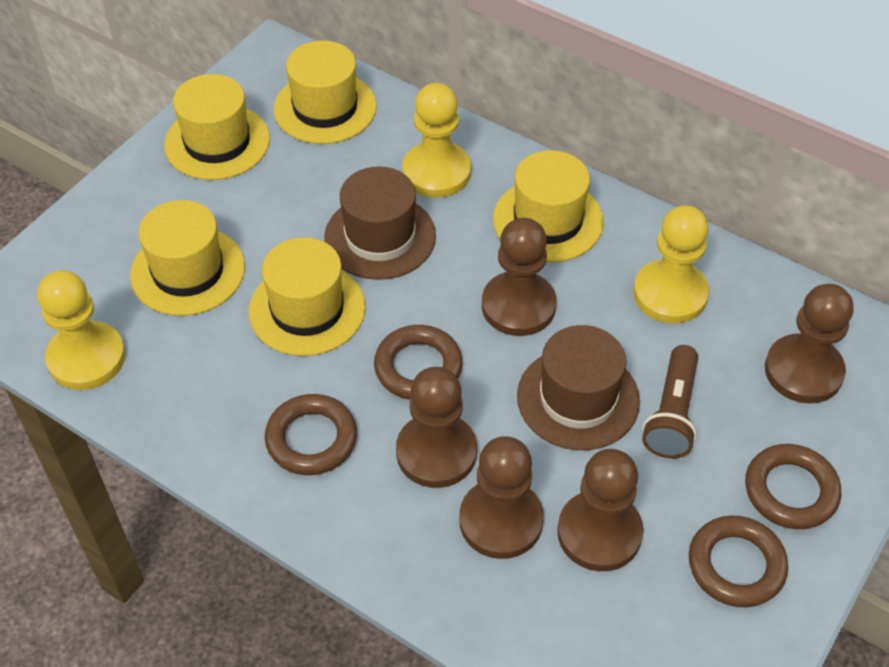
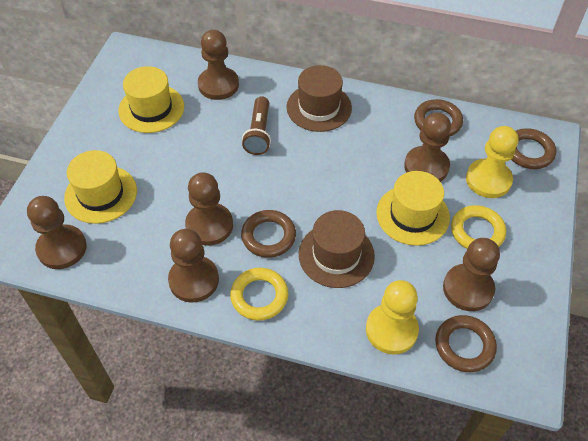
brown pawn: 5 -> 6
yellow hat: 5 -> 3
yellow pawn: 3 -> 2
yellow ring: 0 -> 2

